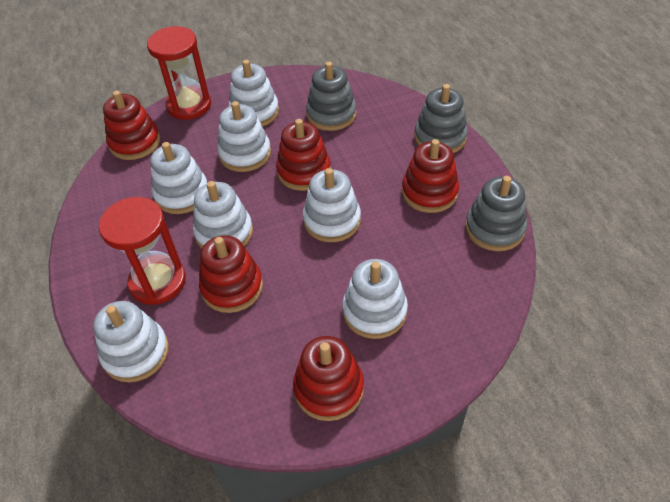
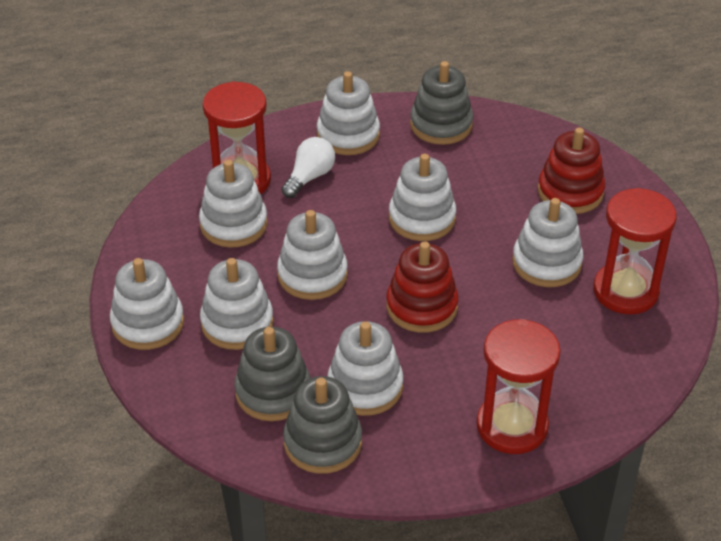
red hourglass: 2 -> 3
red stacking toy: 5 -> 2
white light bulb: 0 -> 1
white stacking toy: 7 -> 8

